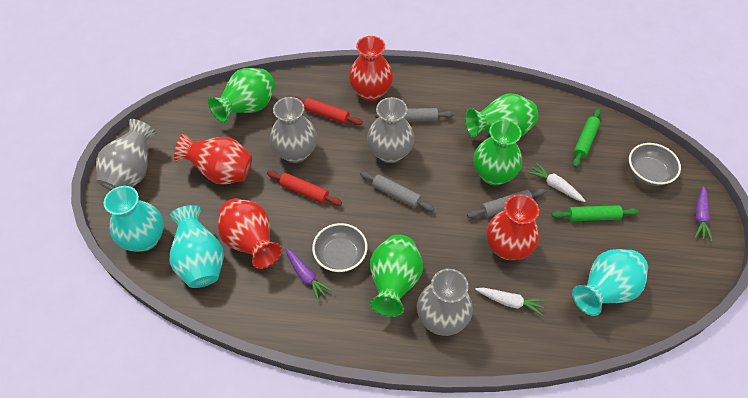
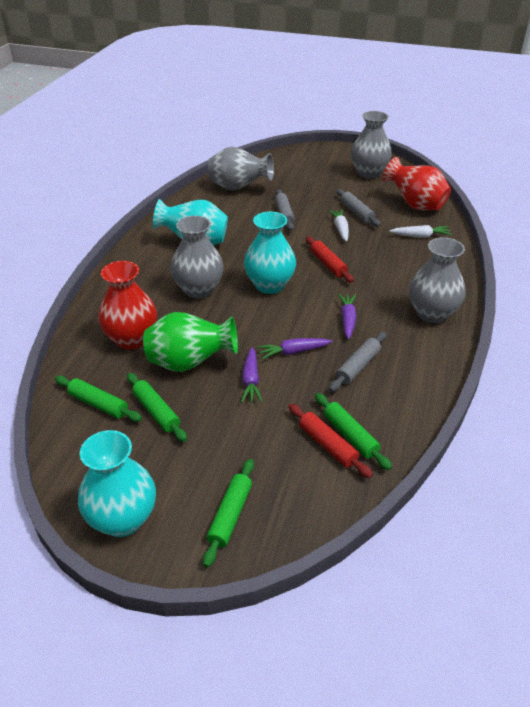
green rolling pin: 2 -> 4
green vase: 4 -> 1
grey bowl: 2 -> 0
purple carrot: 2 -> 3
red vase: 4 -> 2

